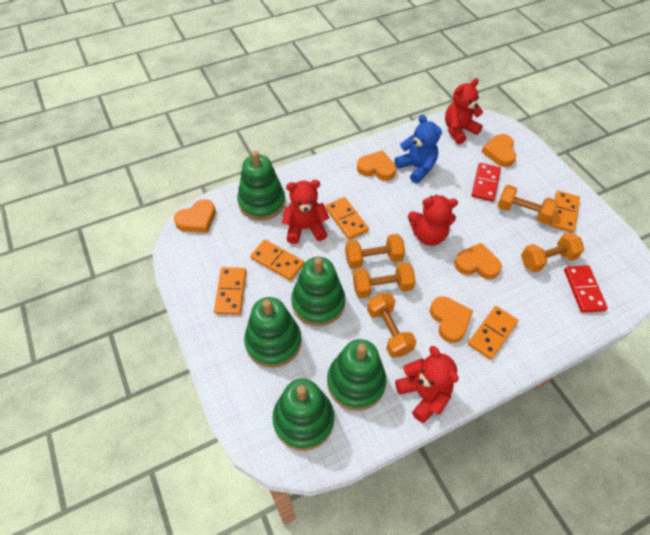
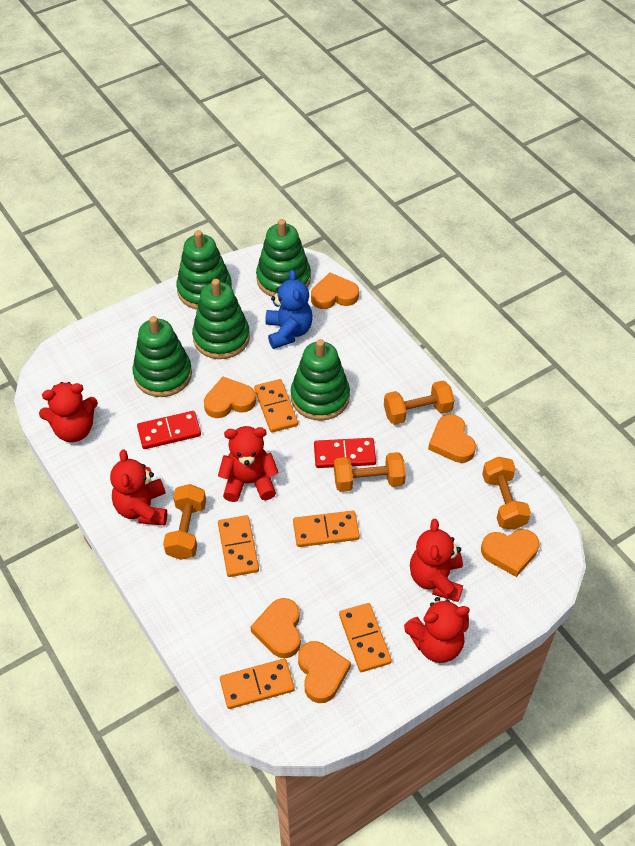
orange dumbbell: 5 -> 4
orange heart: 5 -> 6
red teddy bear: 4 -> 5

